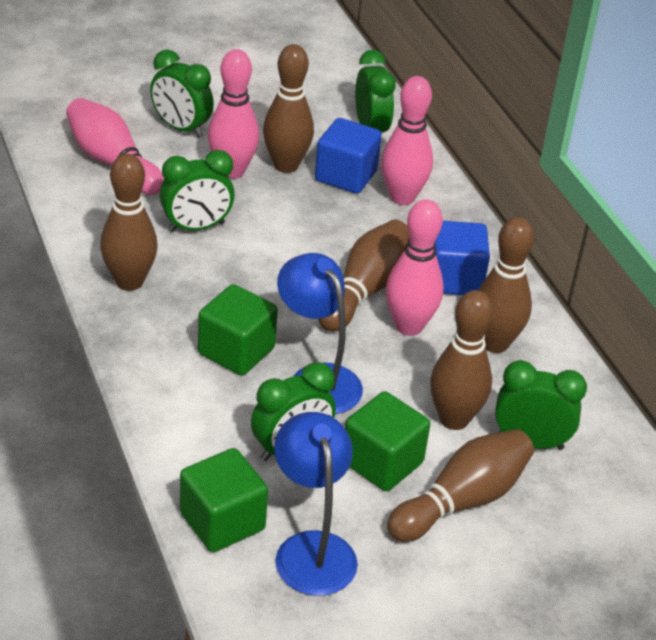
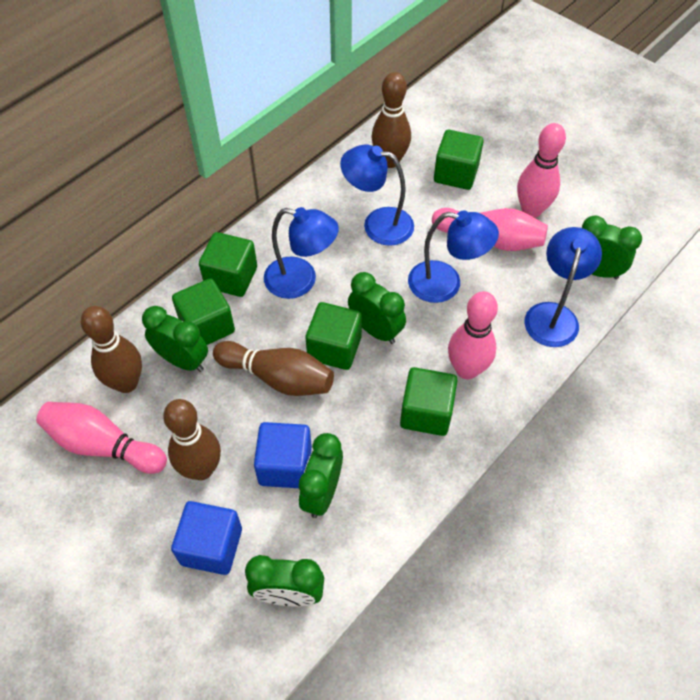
blue lamp: 2 -> 4
brown bowling pin: 6 -> 4
green cube: 3 -> 5

